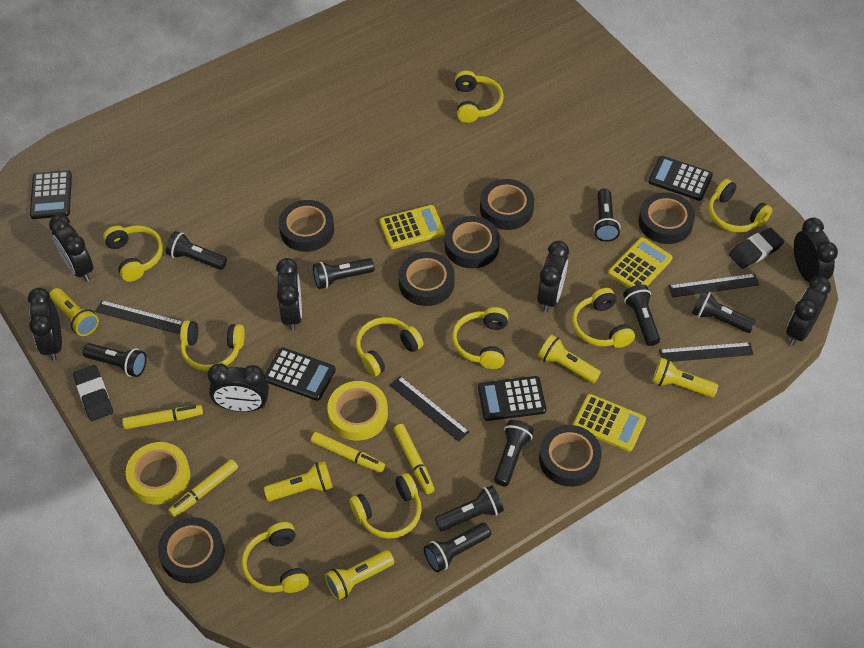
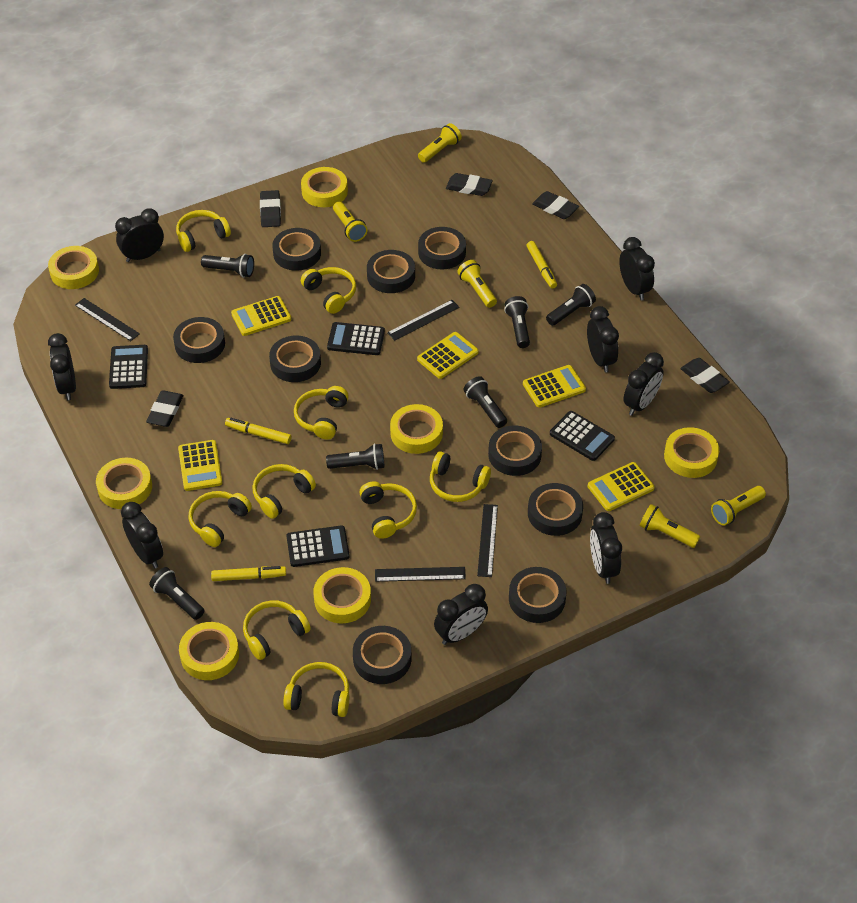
black clock: 7 -> 8
black eraser: 2 -> 5
black flashlight: 9 -> 6
black tape: 7 -> 9
yellow calculator: 3 -> 5
yellow marker: 4 -> 3
yellow tape: 2 -> 7

